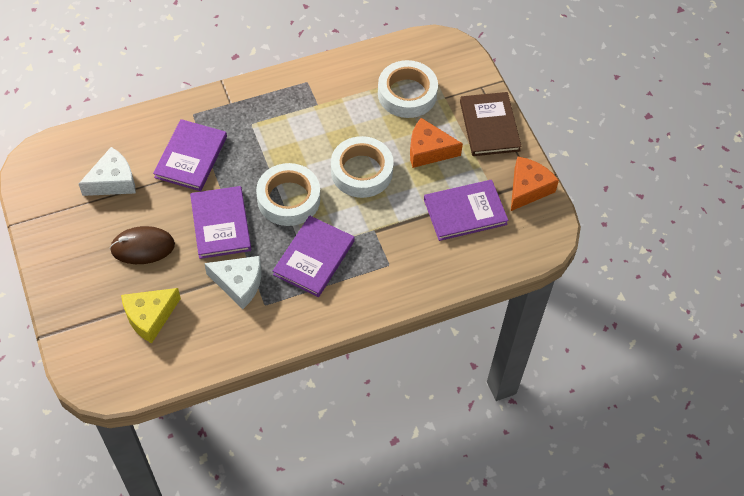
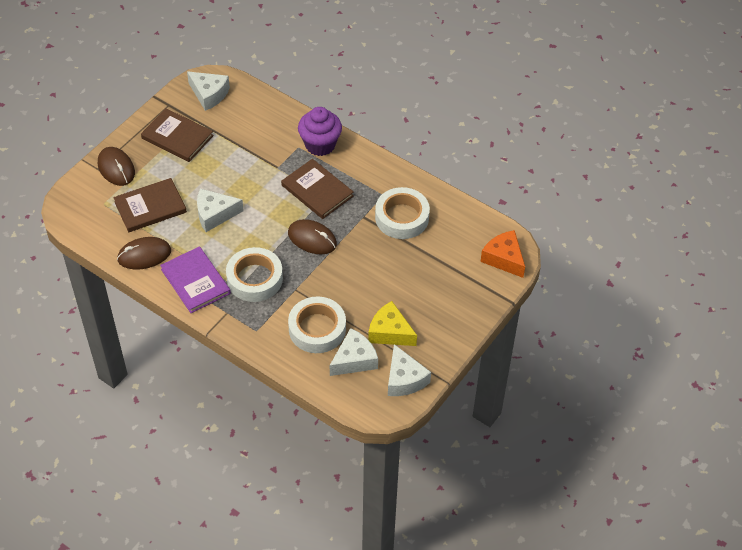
brown book: 1 -> 3
brown mouse: 1 -> 3
orange cheese: 2 -> 1
purple book: 4 -> 1
purple cupcake: 0 -> 1
white cheese: 2 -> 4

